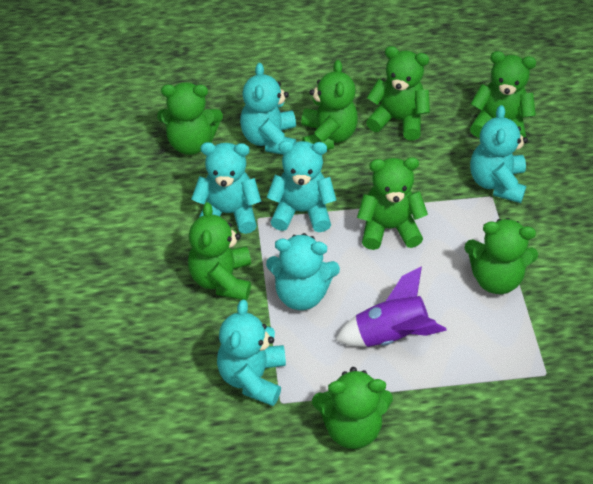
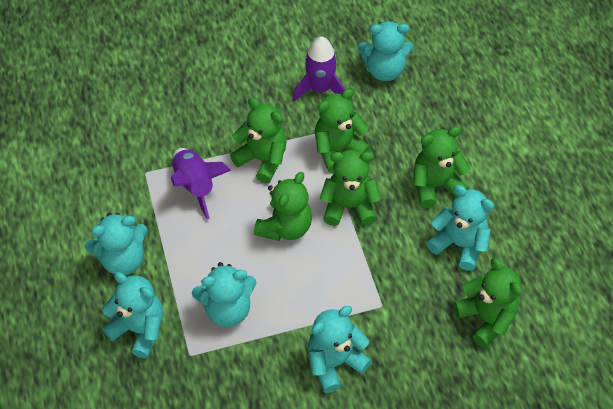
green teddy bear: 8 -> 6
purple rocket: 1 -> 2

